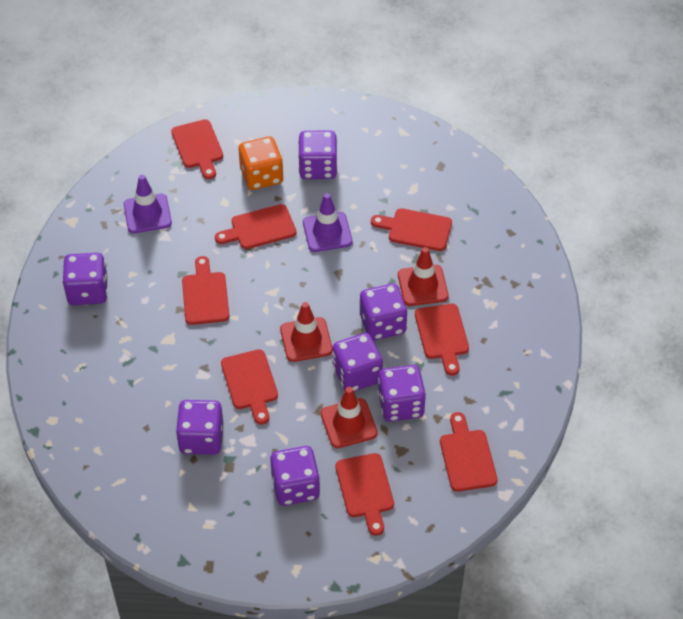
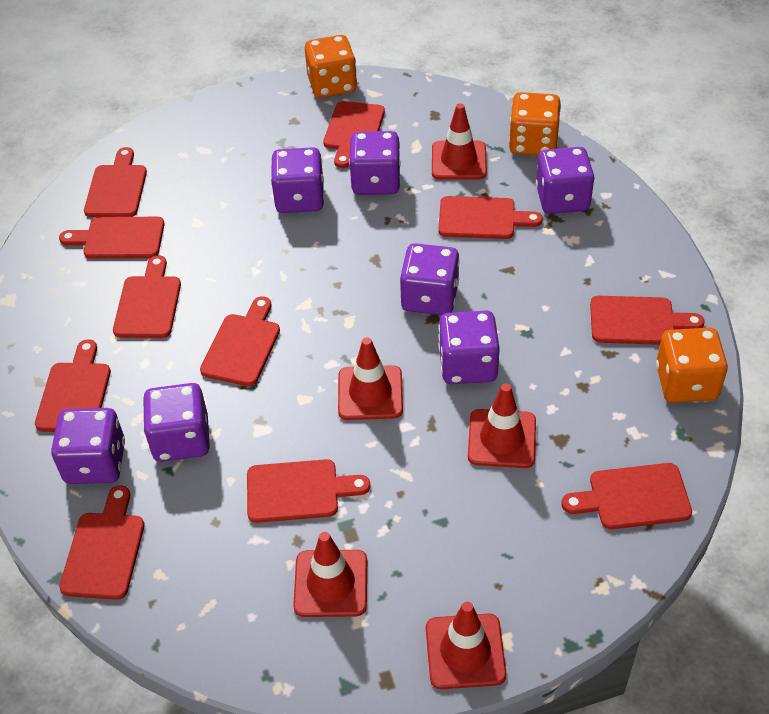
orange dice: 1 -> 3
purple traffic cone: 2 -> 0
red cutting board: 8 -> 11
red traffic cone: 3 -> 5

